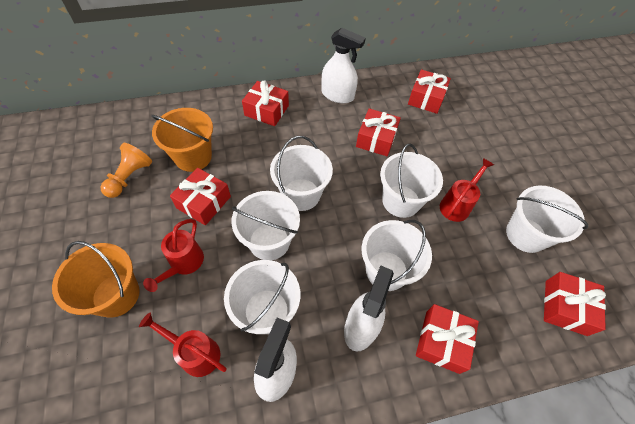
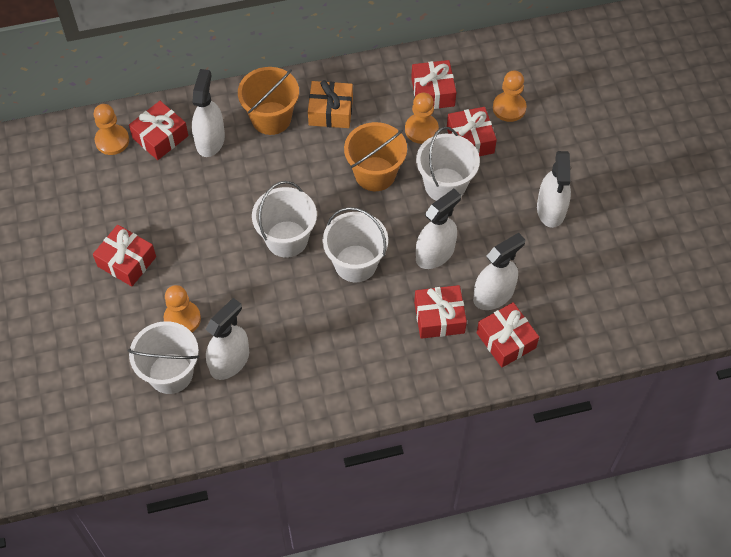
orange gift: 0 -> 1
orange pawn: 1 -> 4
red watering can: 3 -> 0
white bucket: 6 -> 4
white spray bottle: 3 -> 5

